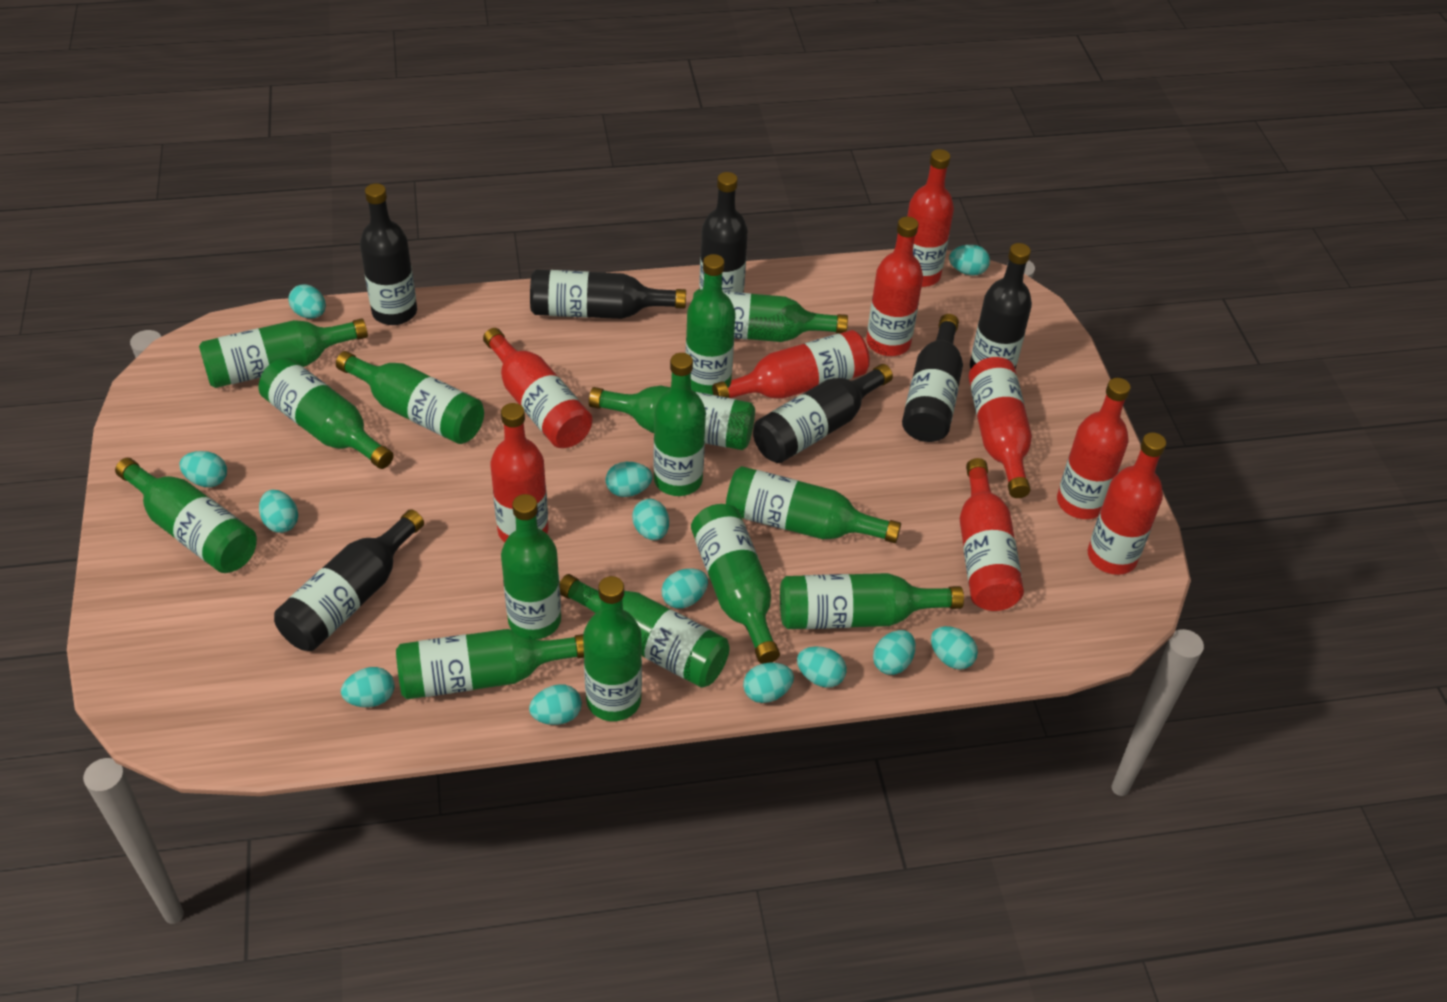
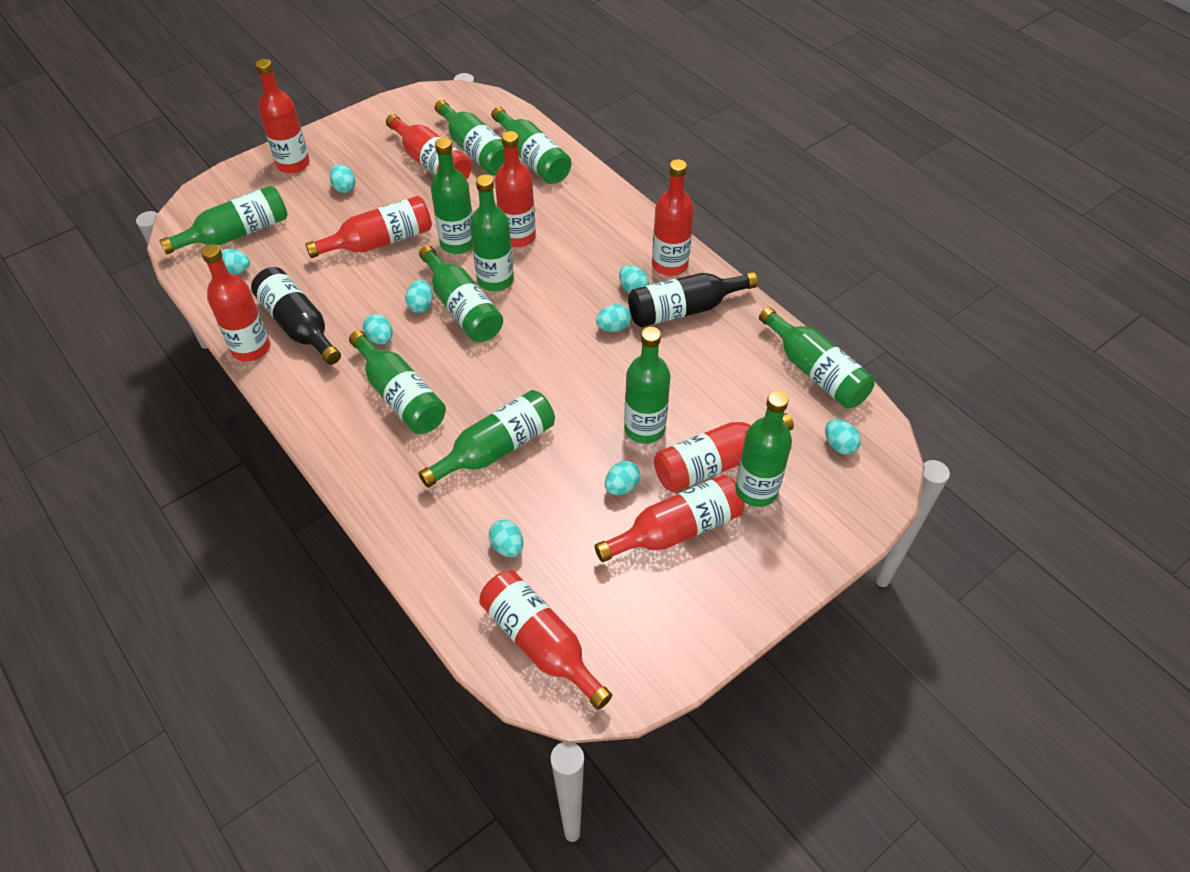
black bottle: 7 -> 2
green bottle: 15 -> 11
turquoise egg: 13 -> 9

